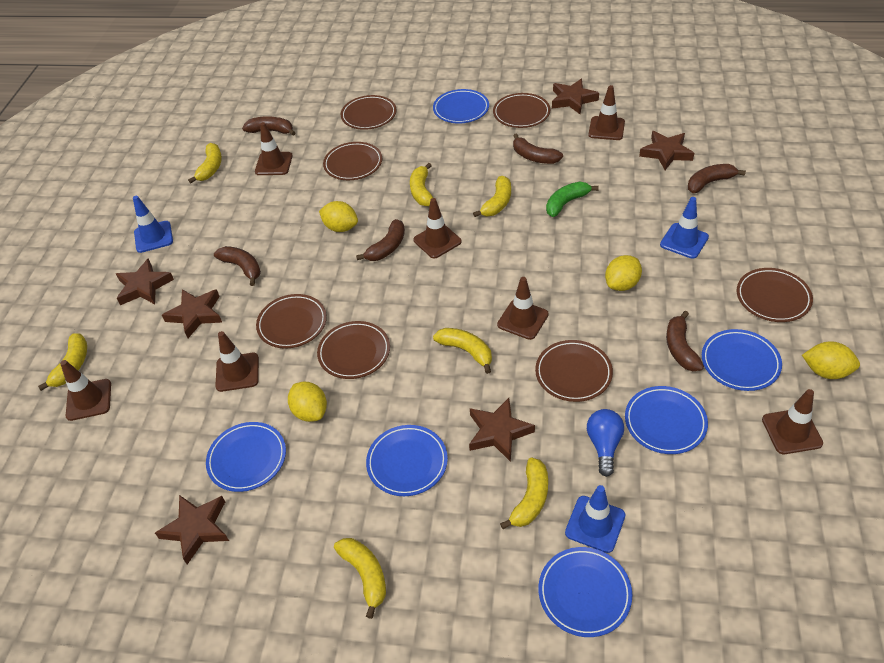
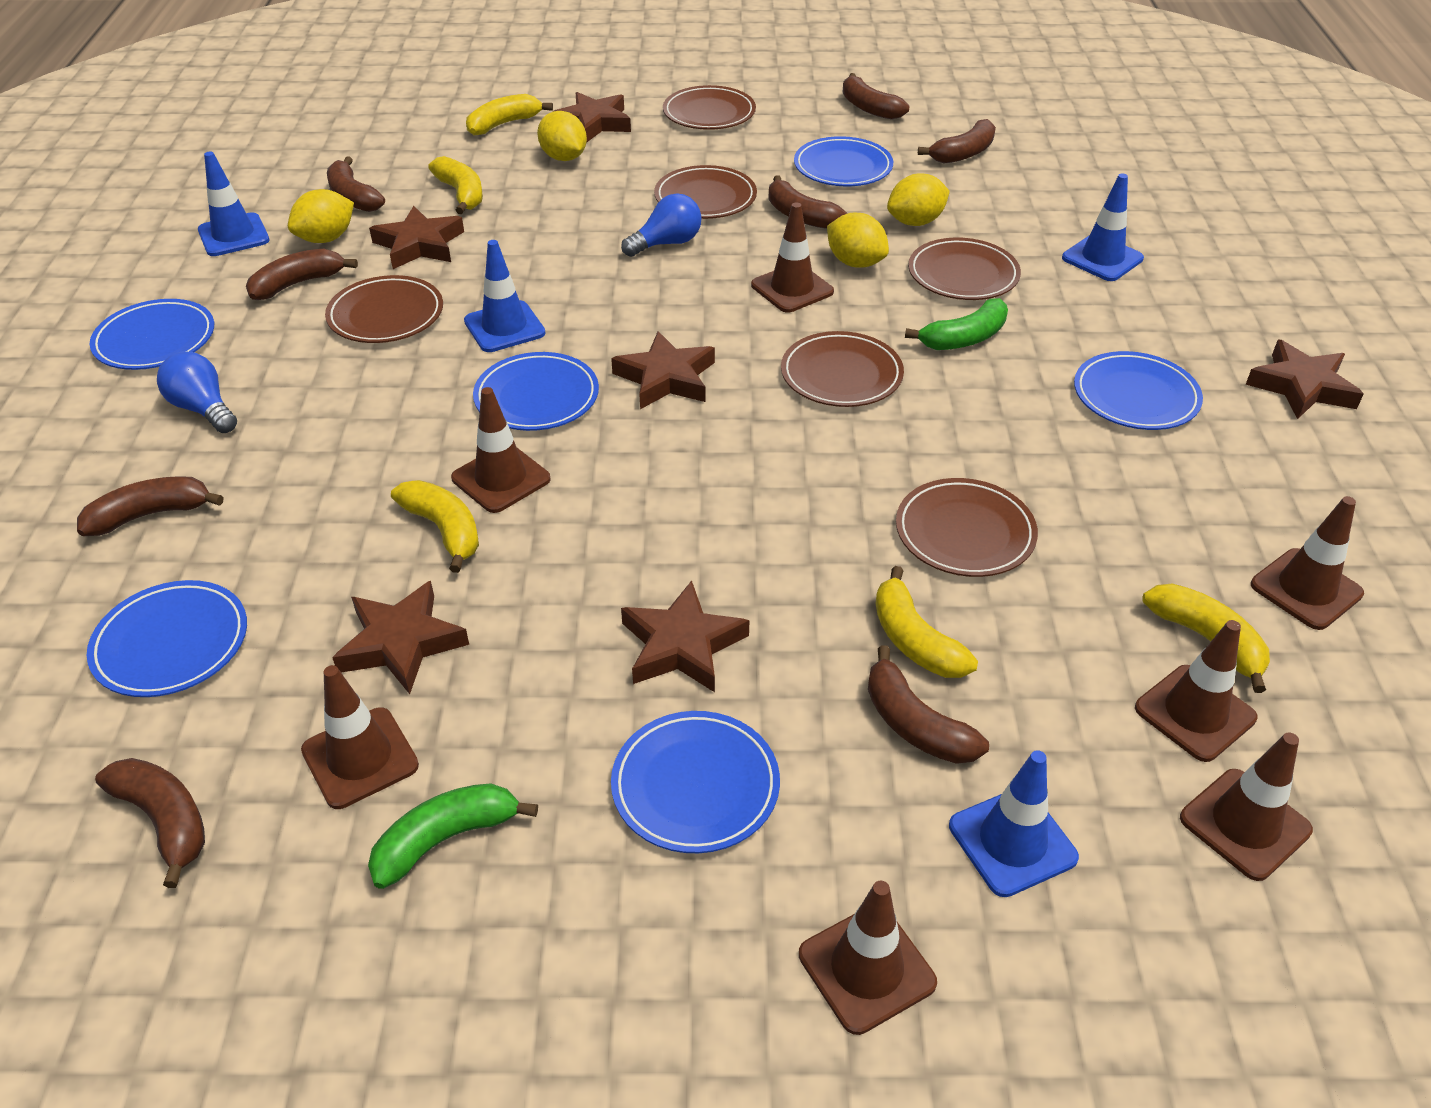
blue light bulb: 1 -> 2
blue traffic cone: 3 -> 4
brown banana: 6 -> 8
brown plate: 7 -> 6
green banana: 1 -> 2
yellow banana: 7 -> 5

